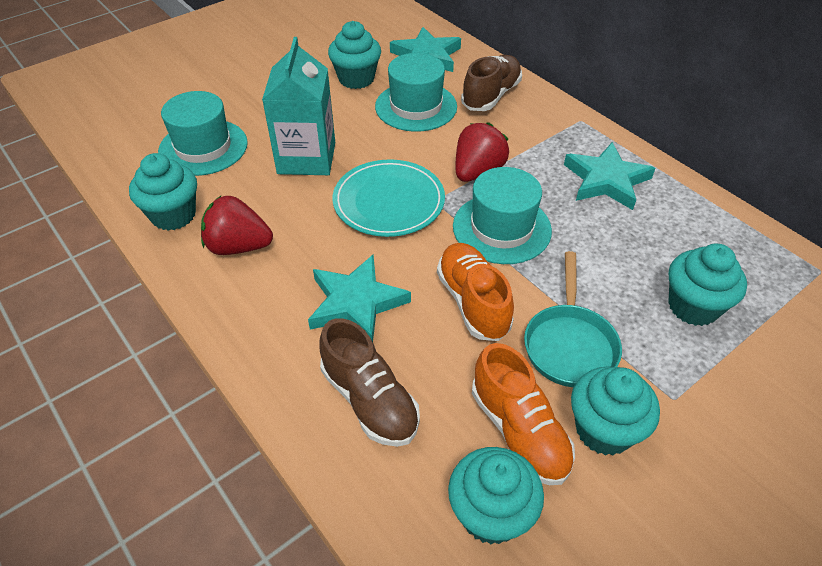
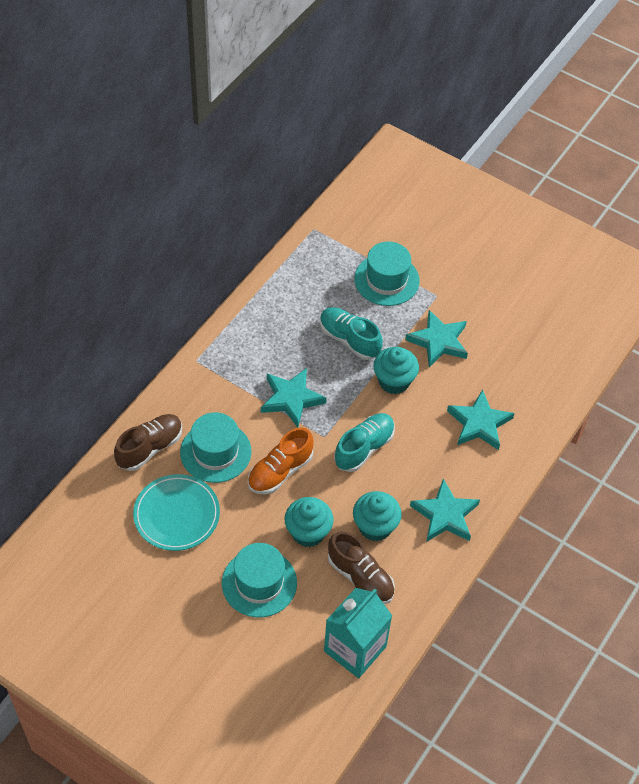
orange shoe: 2 -> 1
red strawberry: 2 -> 0
turquoise cupcake: 5 -> 3
turquoise pan: 1 -> 0
turquoise shoe: 0 -> 2
turquoise star: 3 -> 4

